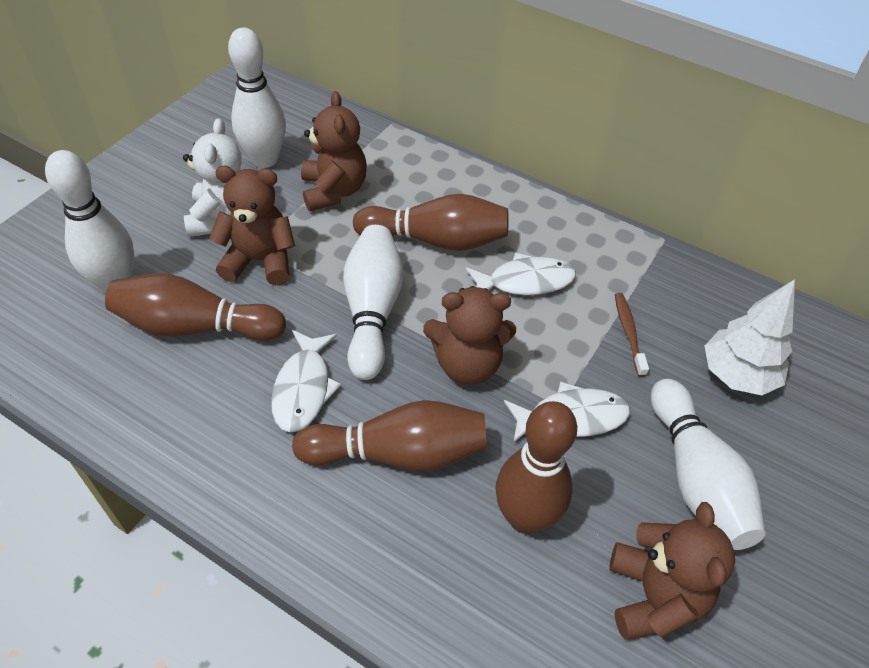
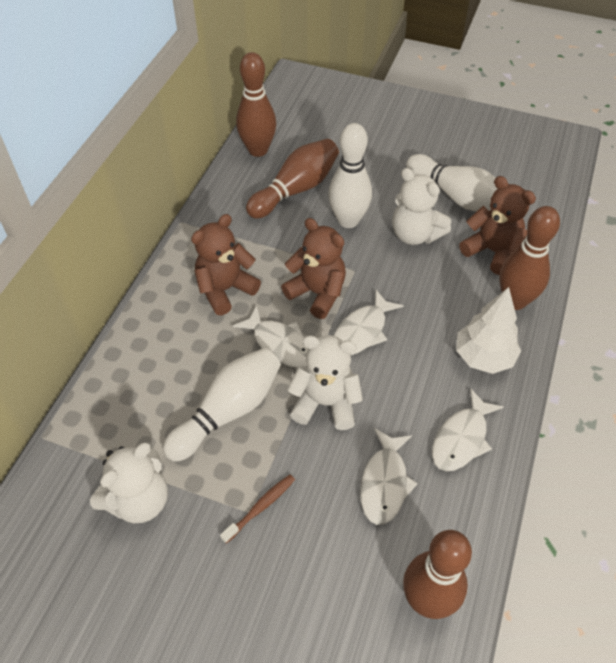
brown teddy bear: 4 -> 3
white bowling pin: 4 -> 3
white fish: 3 -> 4
white teddy bear: 1 -> 3

